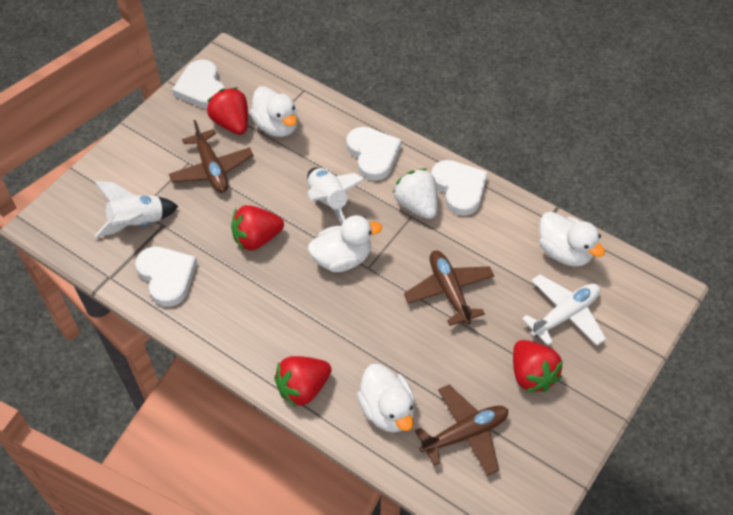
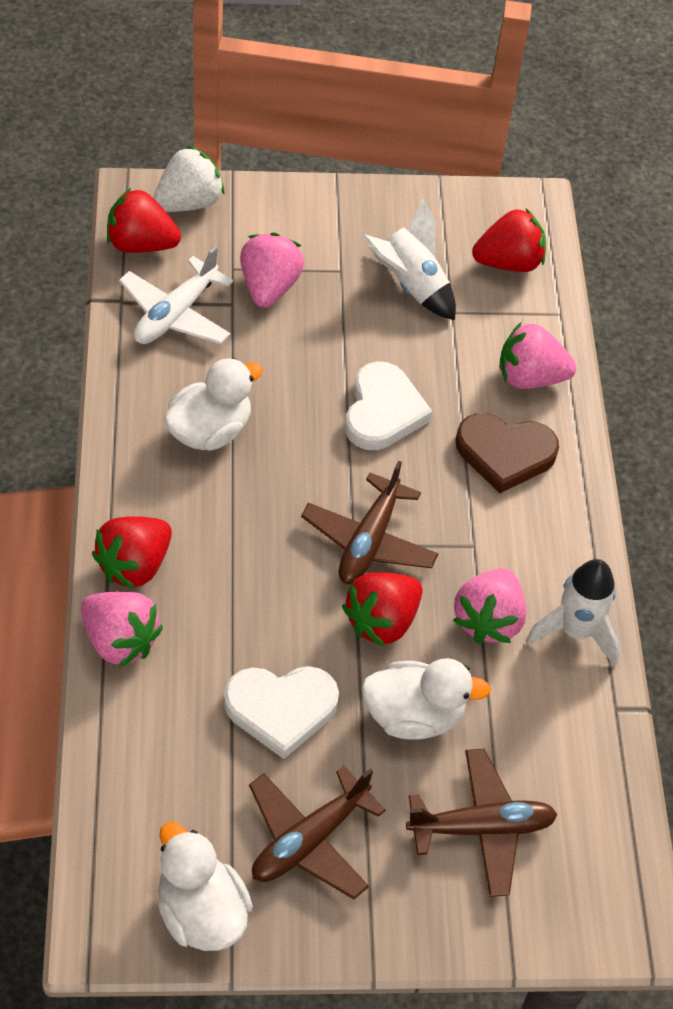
brown heart: 0 -> 1
pink strawberry: 0 -> 4
white duck: 4 -> 3
white heart: 4 -> 2

